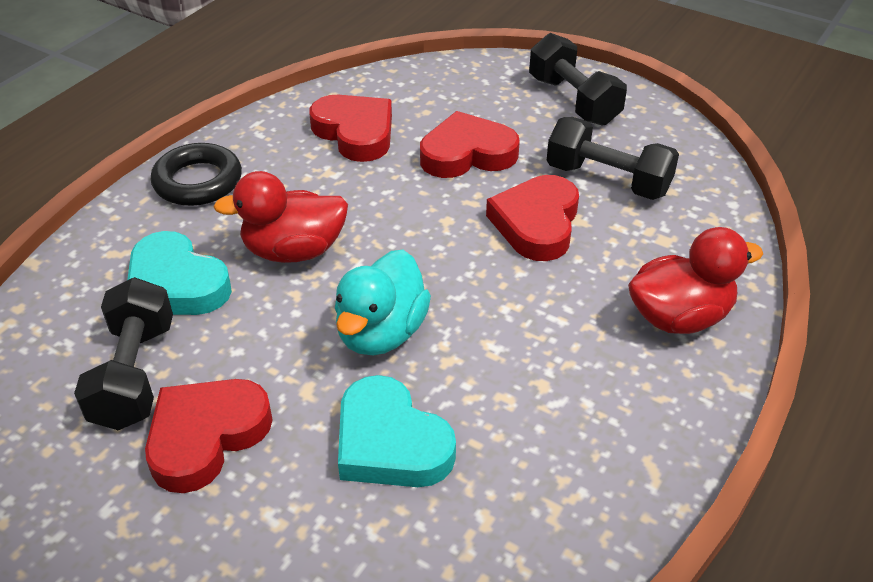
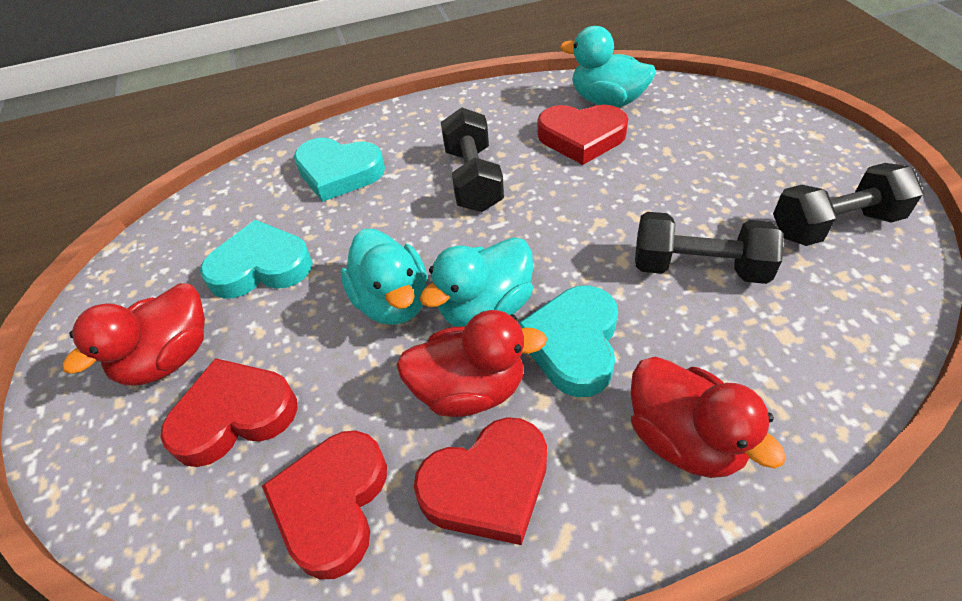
black ring: 1 -> 0
red duck: 2 -> 3
turquoise duck: 1 -> 3
turquoise heart: 2 -> 3

